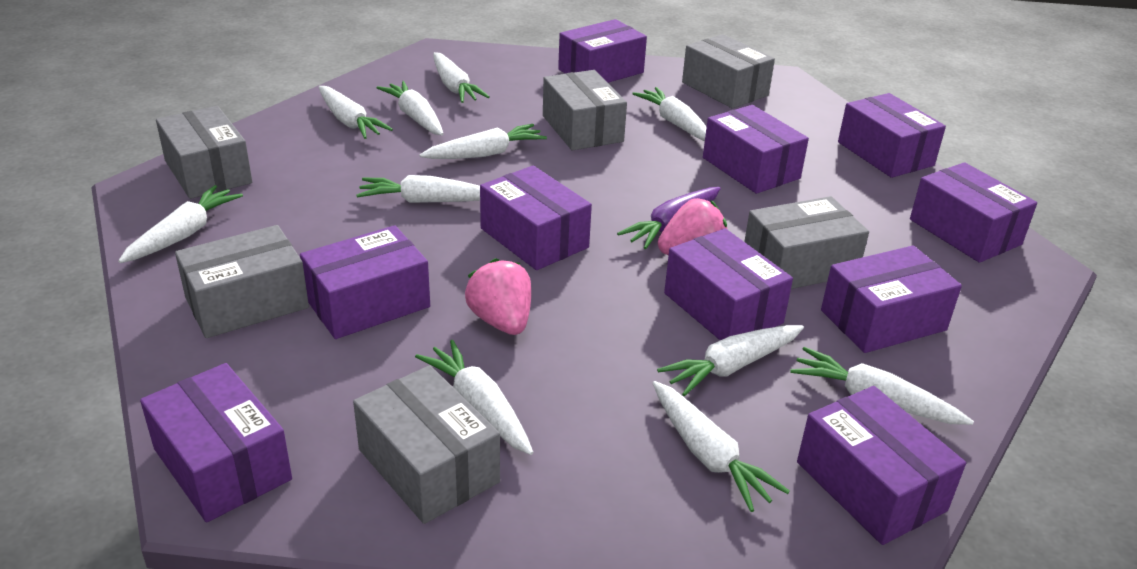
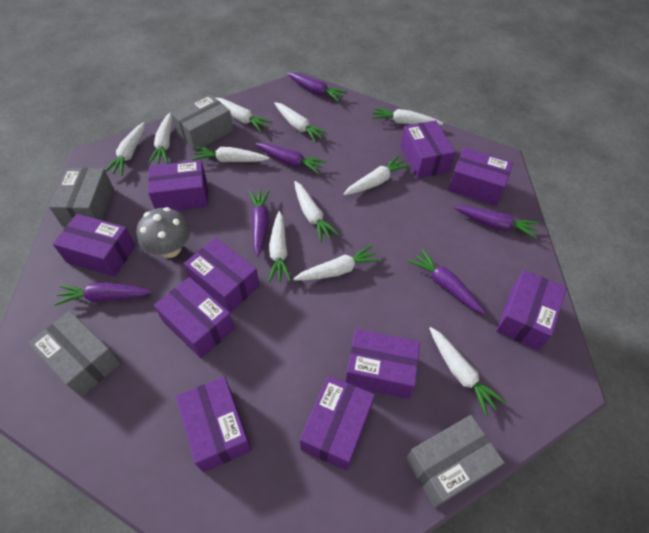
grey box: 6 -> 4
grey mushroom: 0 -> 1
pink strawberry: 2 -> 0
purple carrot: 1 -> 6

